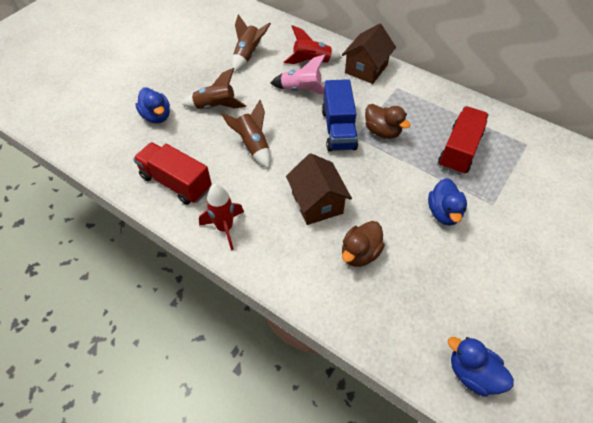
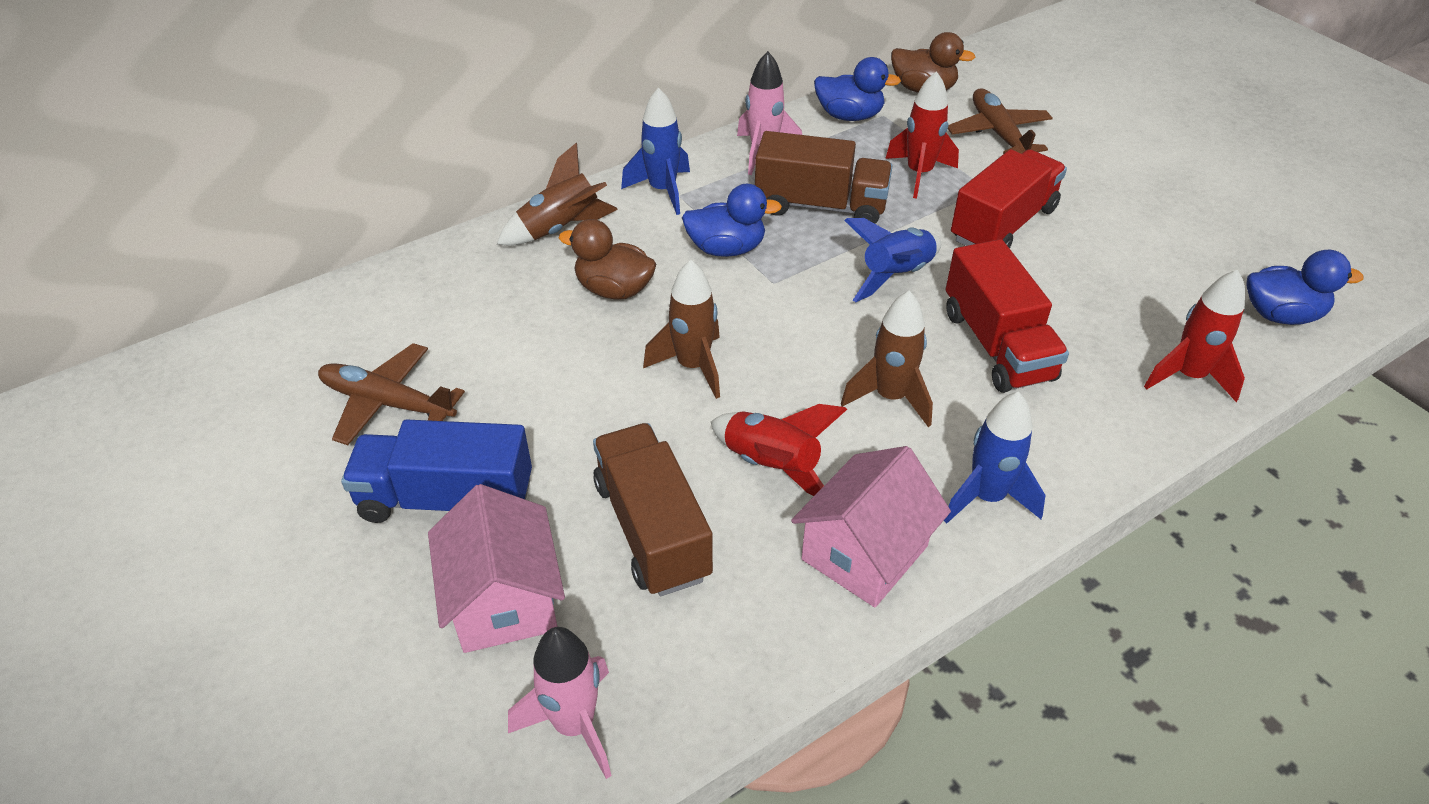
blue rocket: 0 -> 3
brown house: 2 -> 0
brown plane: 0 -> 2
brown truck: 0 -> 2
pink house: 0 -> 2
pink rocket: 1 -> 2
red rocket: 2 -> 3

